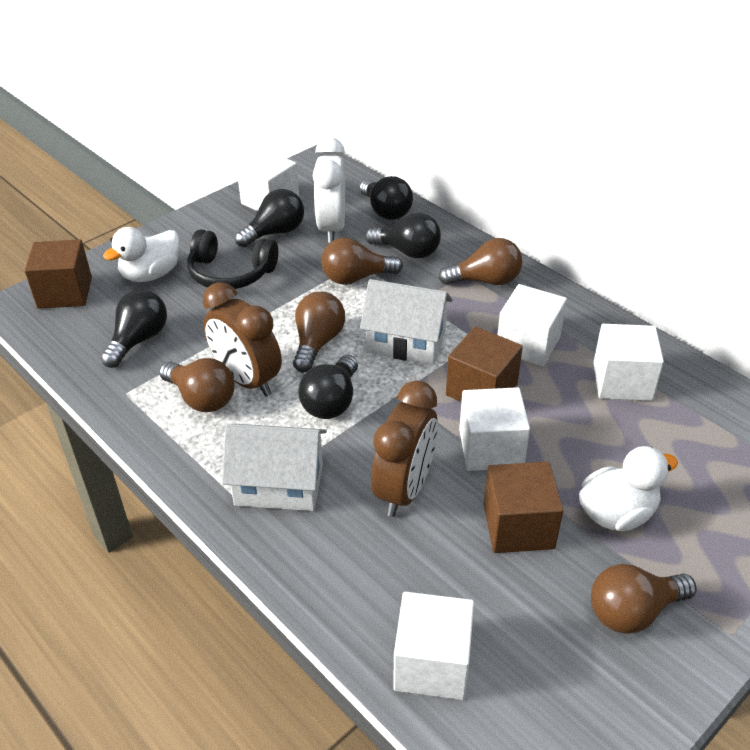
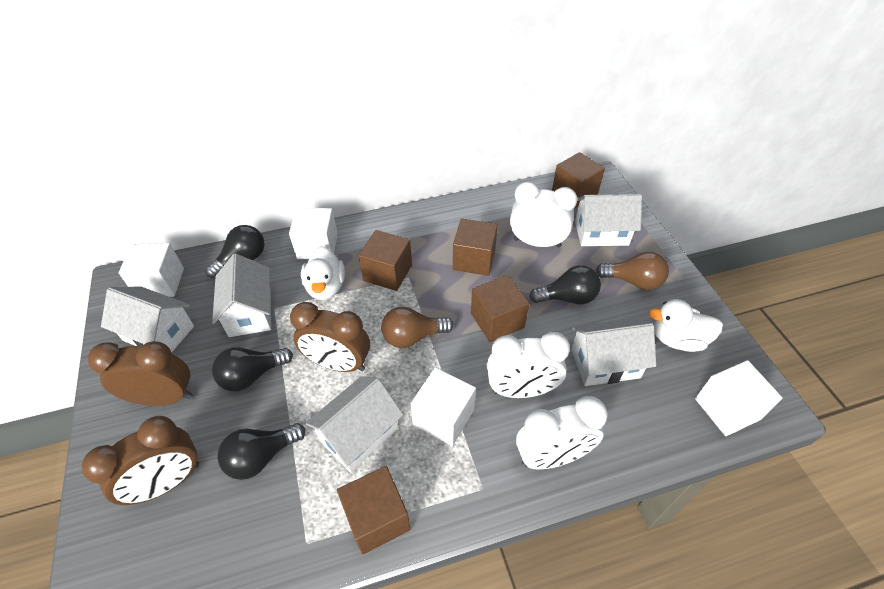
black headphones: 1 -> 0
black light bulb: 5 -> 4
brown clock: 2 -> 3
brown cube: 3 -> 5
brown light bulb: 5 -> 2
white clock: 1 -> 3
white cube: 5 -> 4
white house: 2 -> 5

